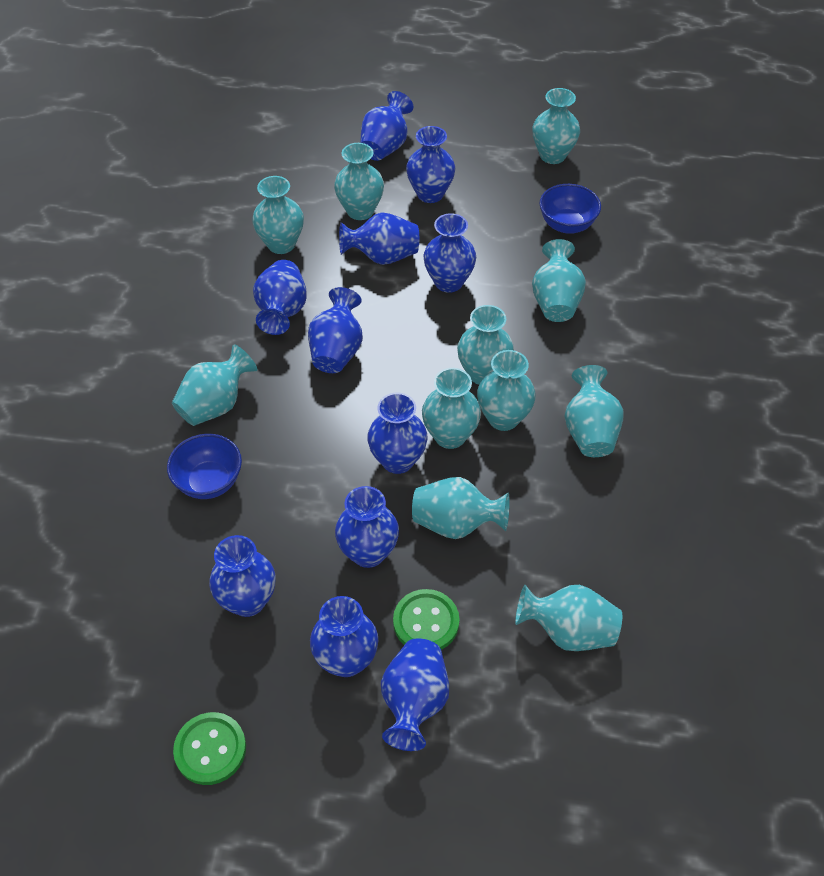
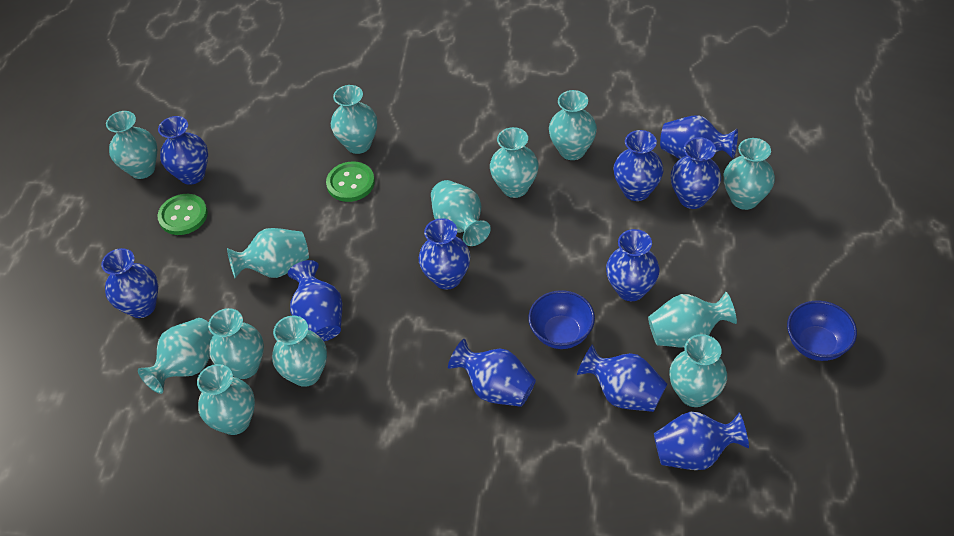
turquoise vase: 11 -> 13

